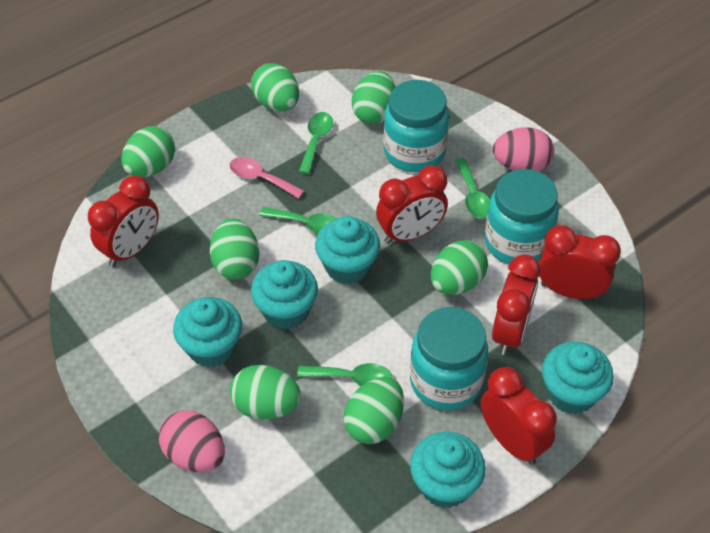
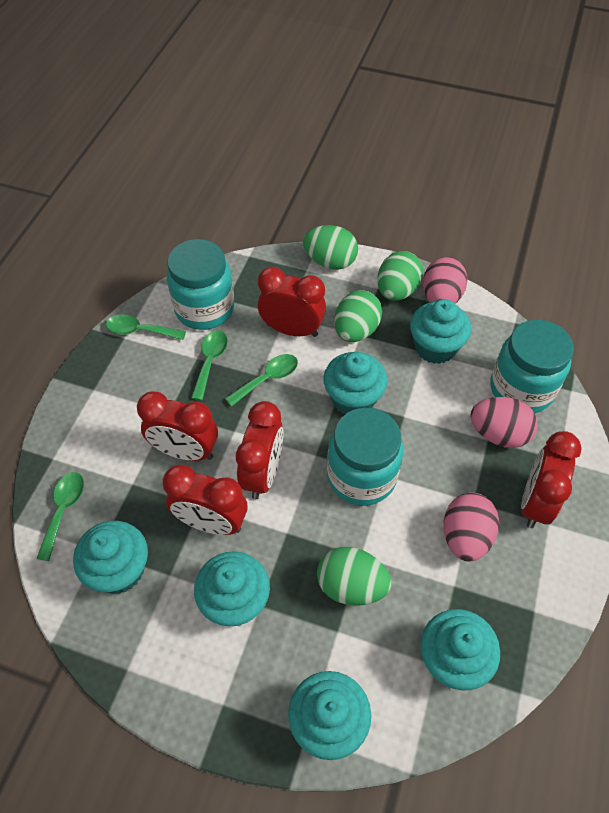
green egg: 7 -> 4
pink egg: 2 -> 3
pink spoon: 1 -> 0
turquoise cupcake: 5 -> 6

